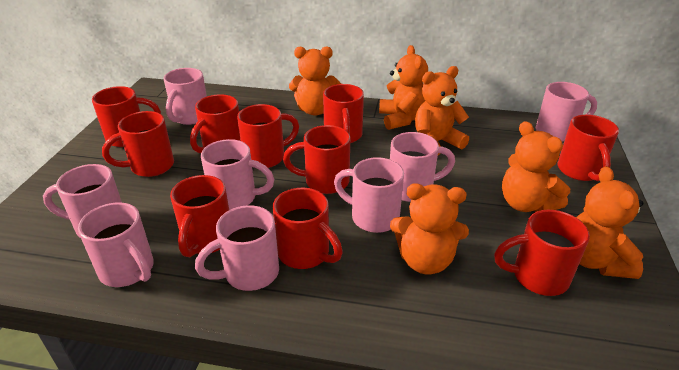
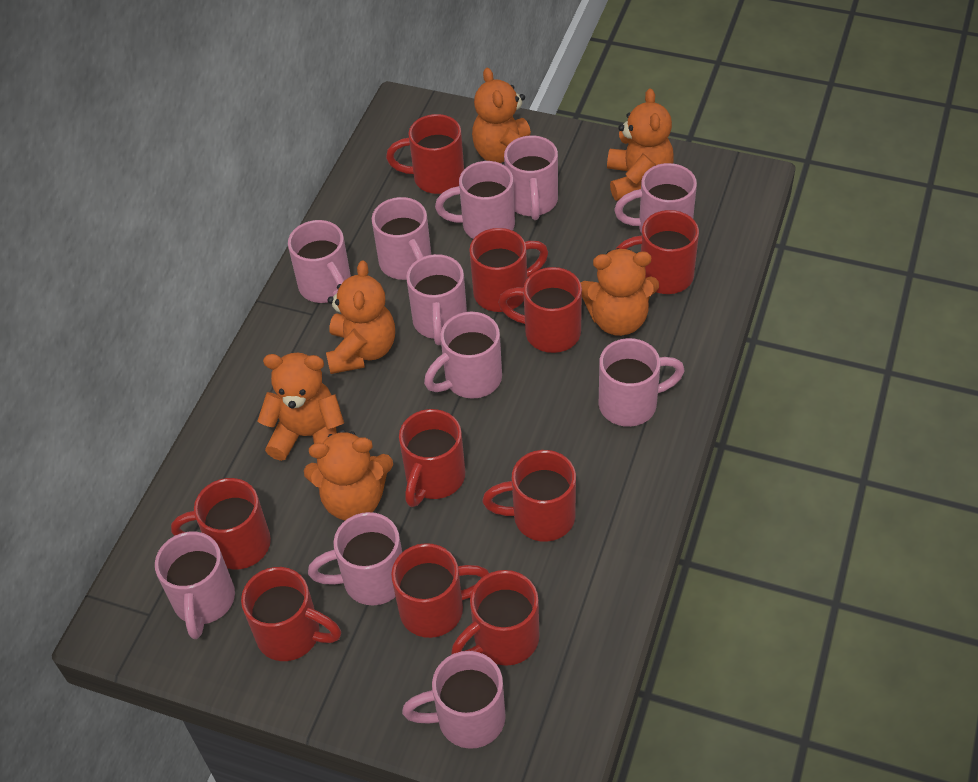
pink mug: 8 -> 11

